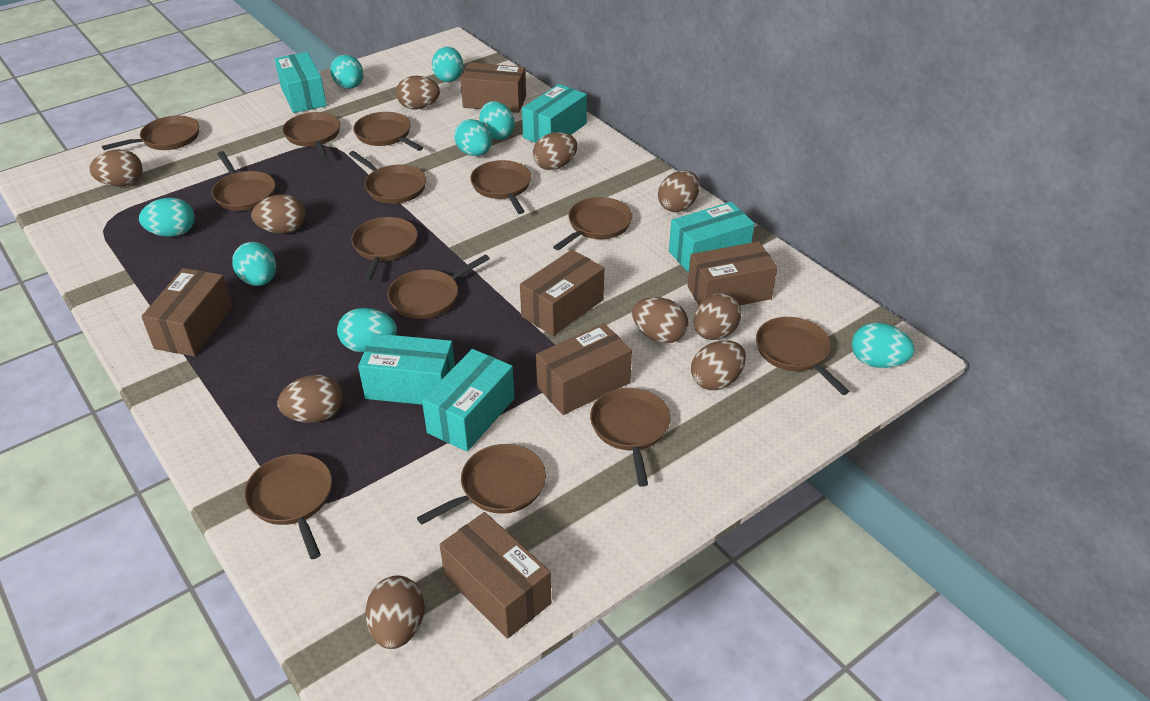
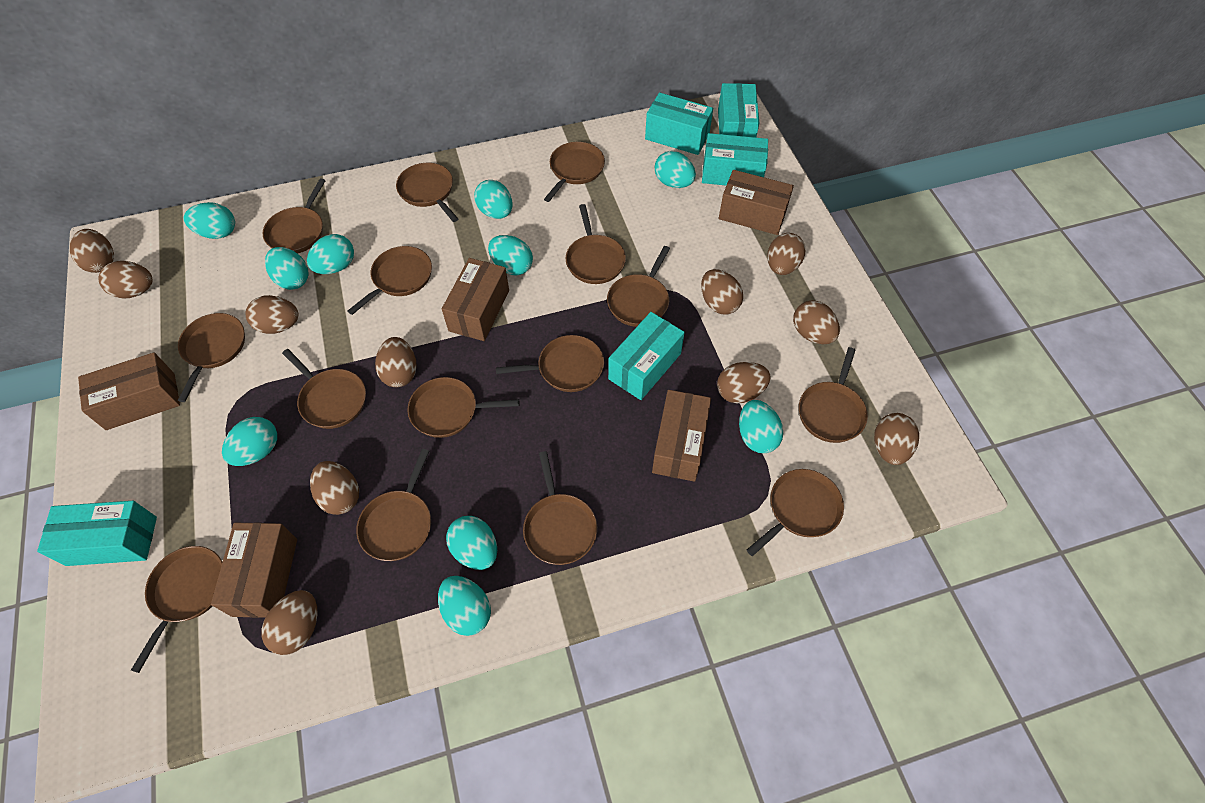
brown box: 6 -> 5
brown egg: 10 -> 11
brown pan: 13 -> 15
turquoise egg: 8 -> 10

